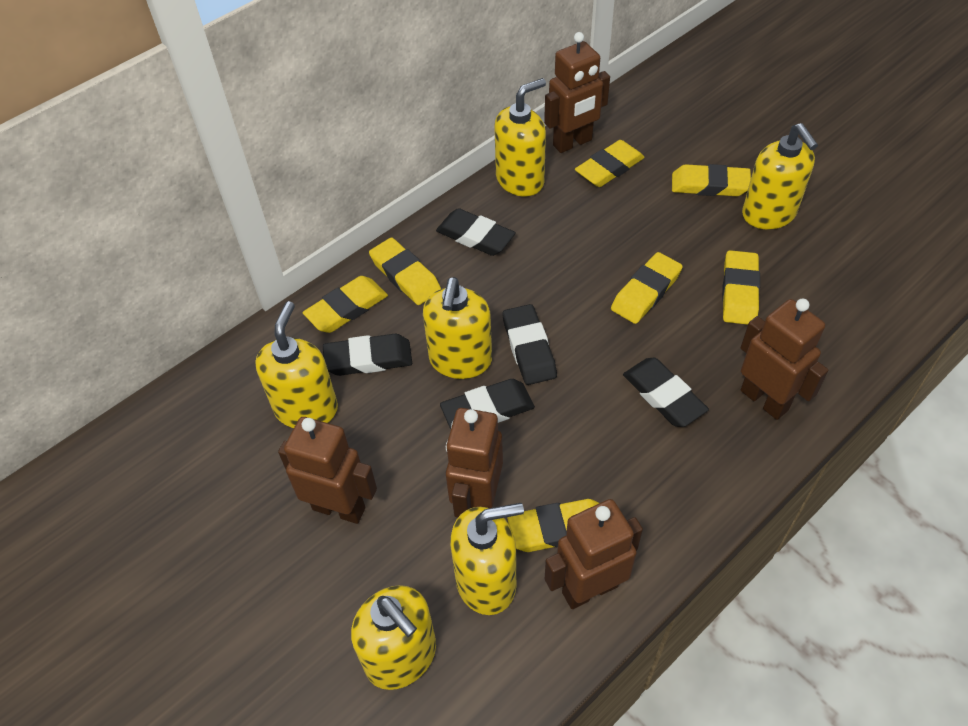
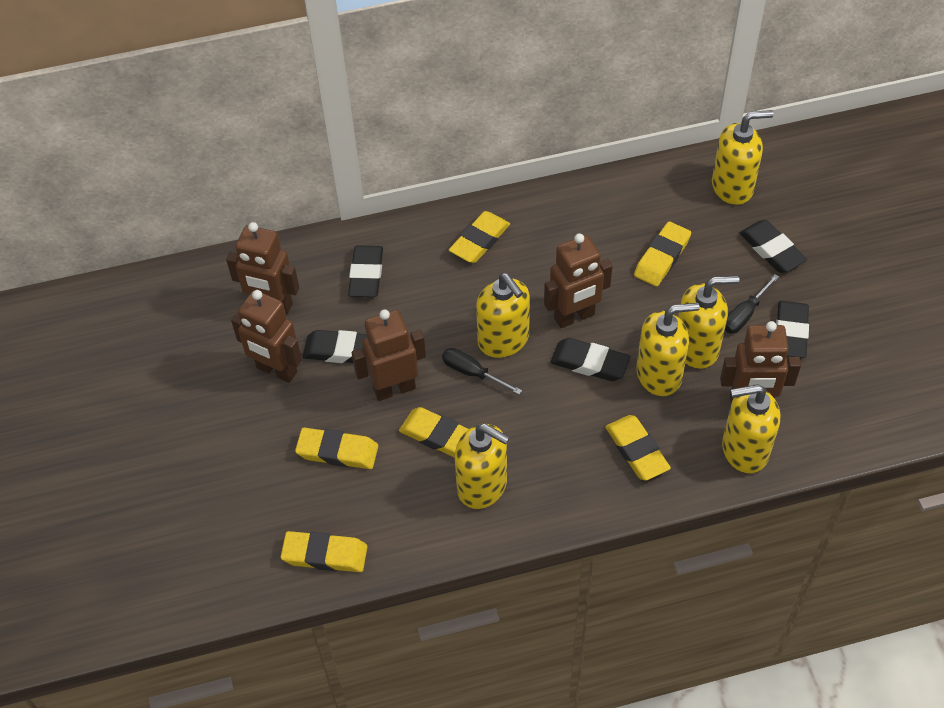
black screwdriver: 0 -> 2
yellow eraser: 7 -> 6

